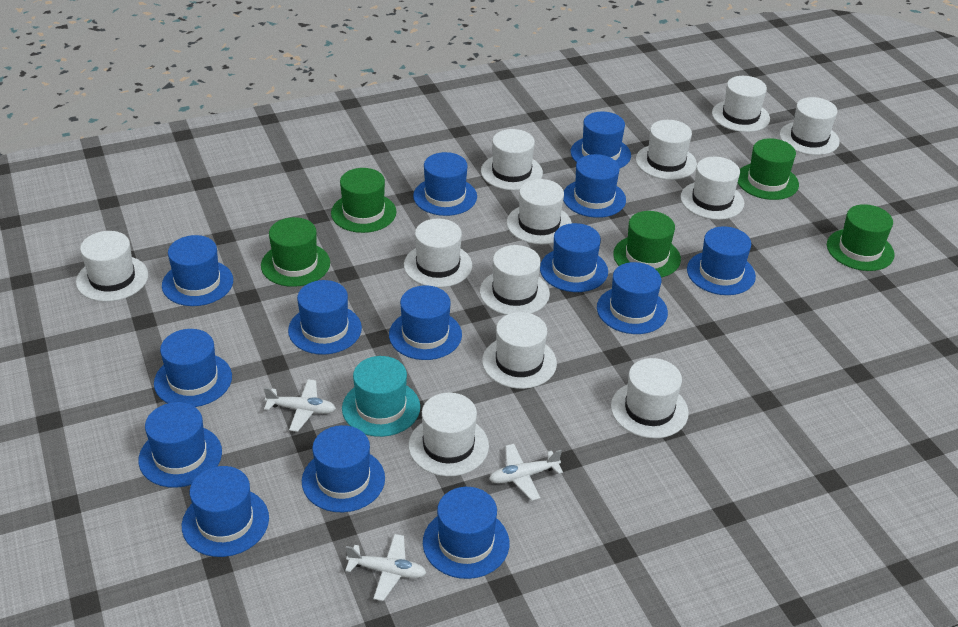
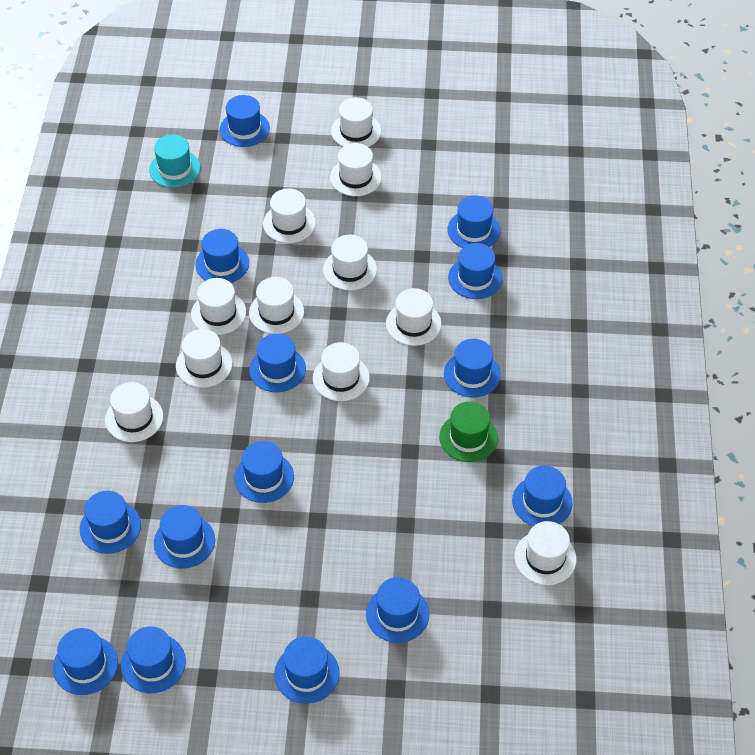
green hat: 5 -> 1
white hat: 12 -> 11
white plane: 3 -> 0

